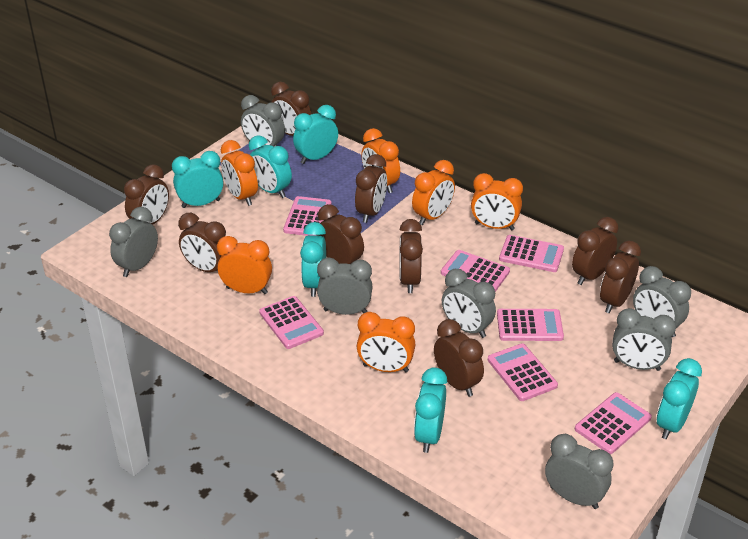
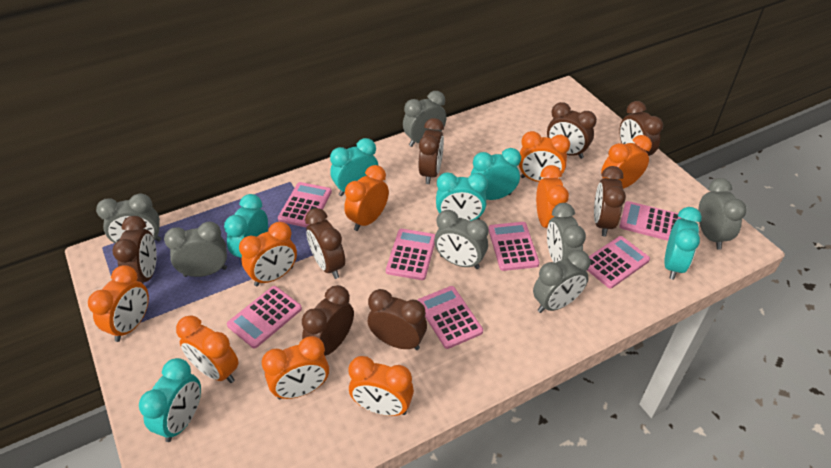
brown clock: 9 -> 8
orange clock: 6 -> 9

